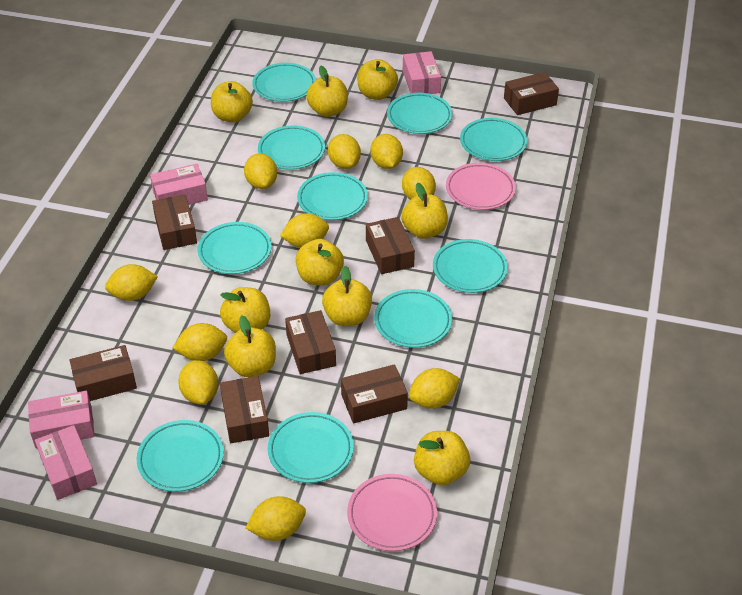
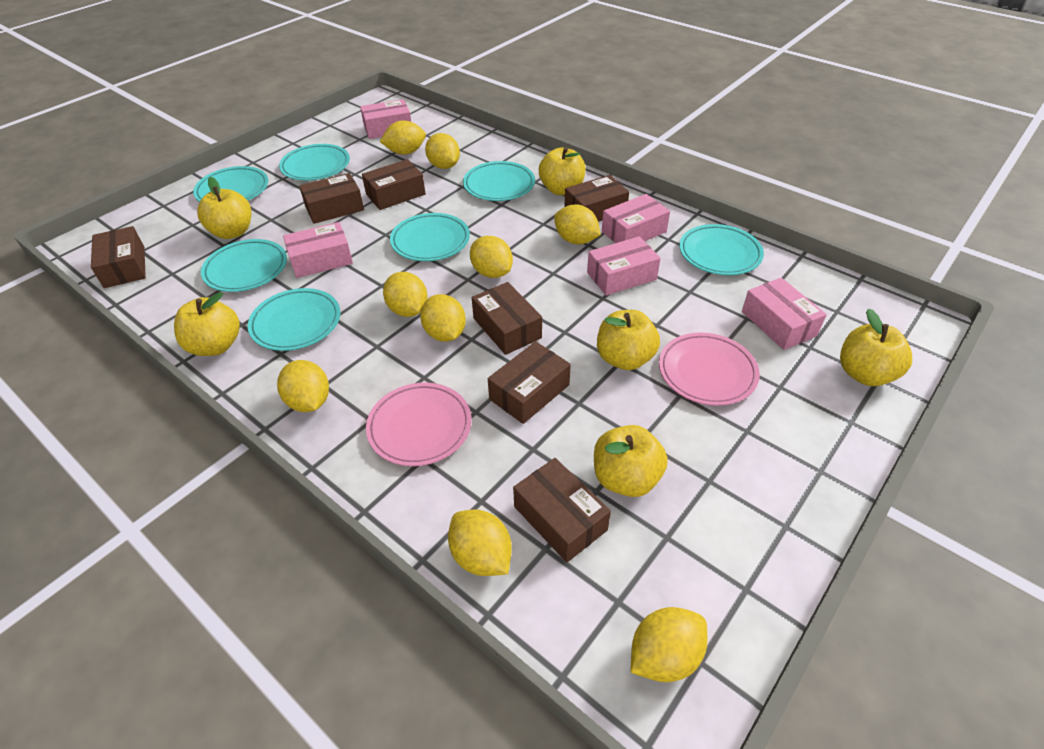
pink box: 4 -> 5
turquoise plate: 10 -> 7
yellow apple: 9 -> 6
yellow lemon: 10 -> 9

